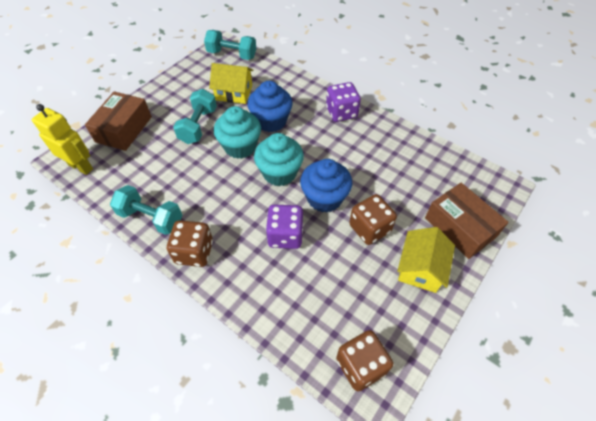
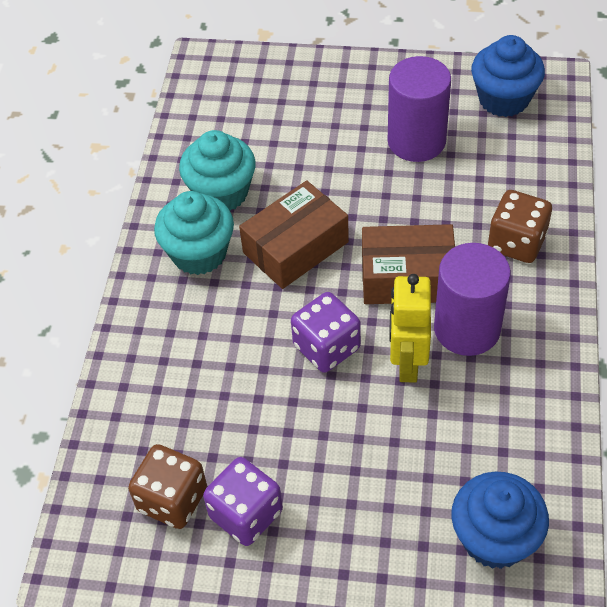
brown dice: 3 -> 2
purple cylinder: 0 -> 2
turquoise dumbbell: 3 -> 0
yellow house: 2 -> 0

